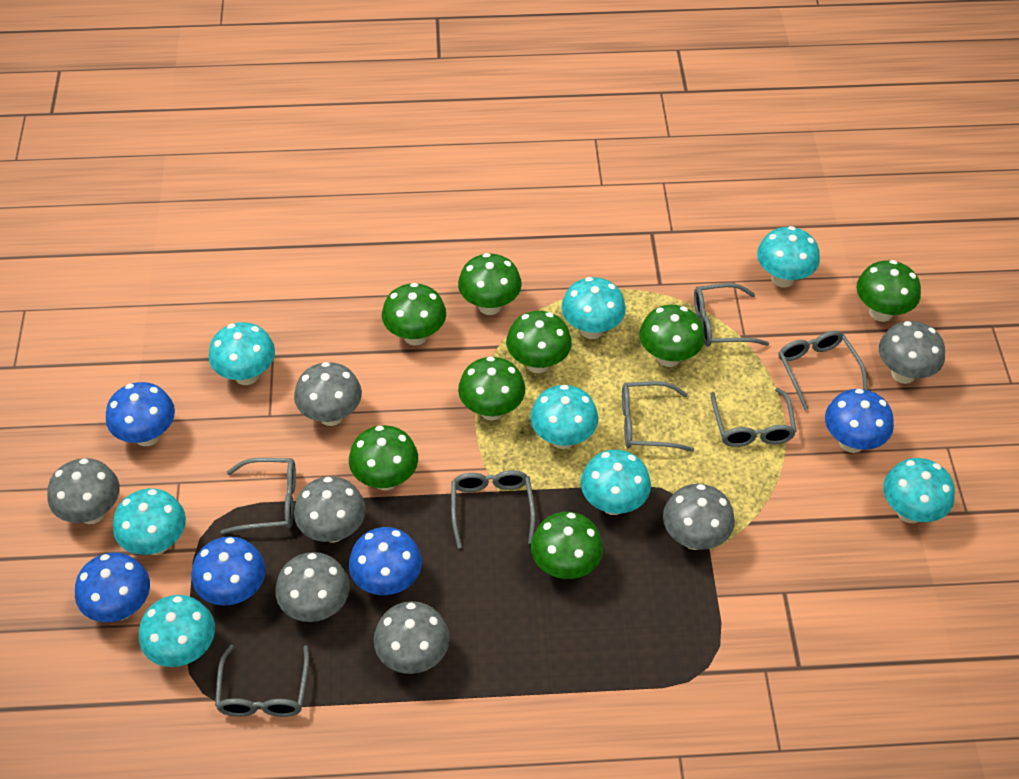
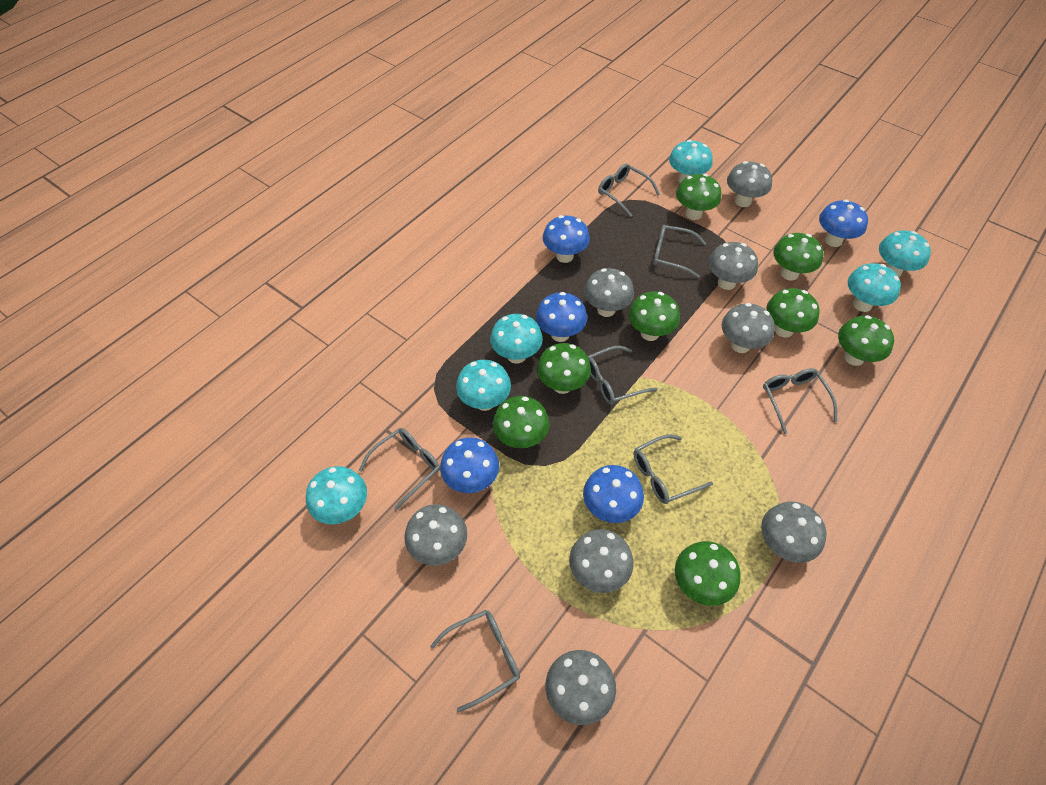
grey mushroom: 7 -> 8
turquoise mushroom: 8 -> 6

